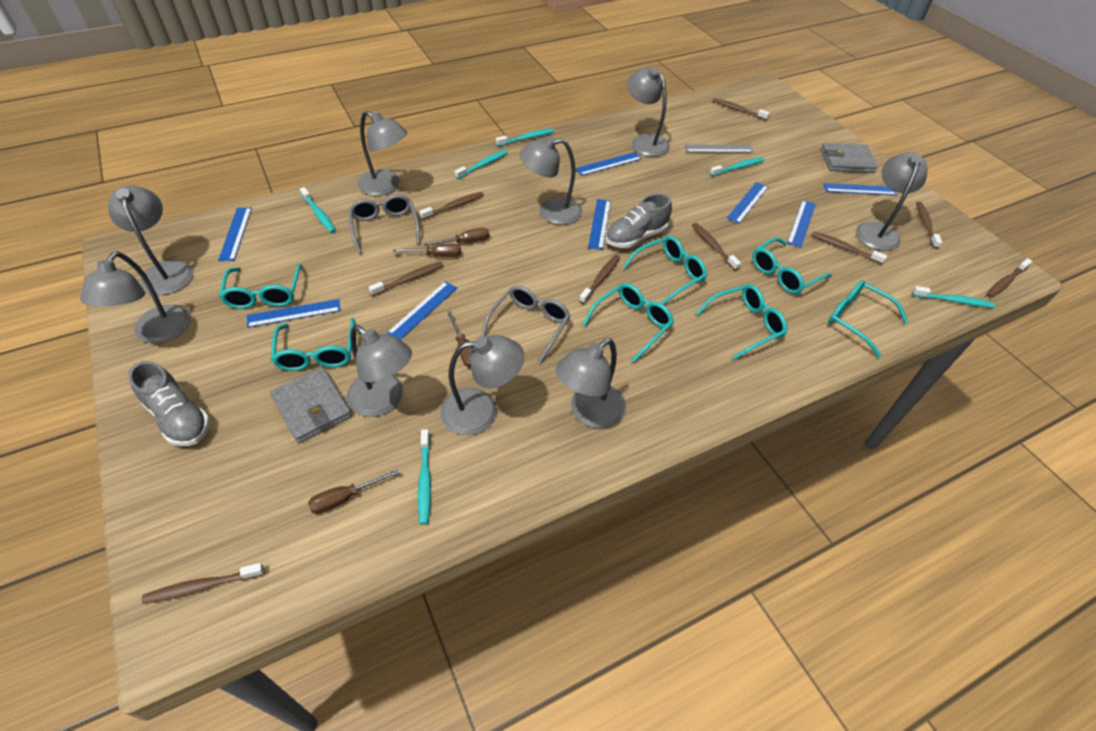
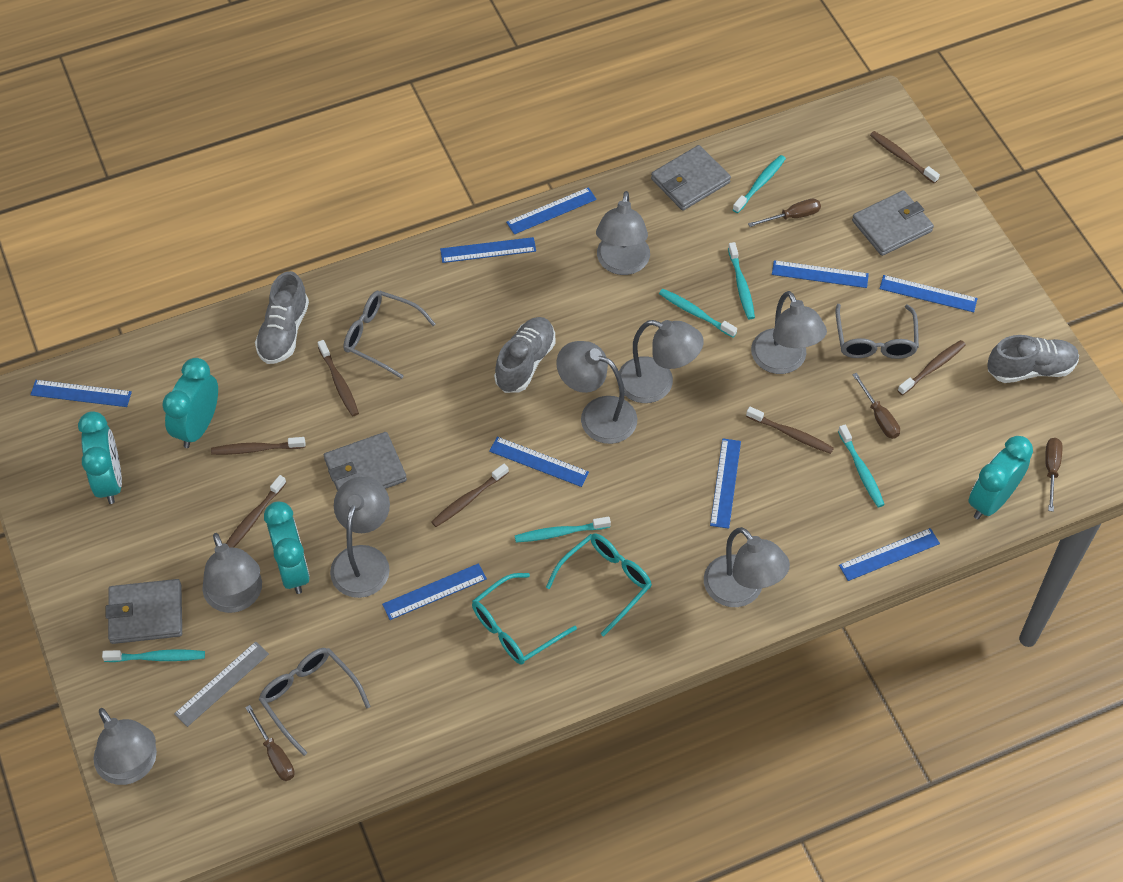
blue ruler: 8 -> 9
brown toothbrush: 9 -> 7
grey glasses: 2 -> 3
grey lamp: 9 -> 8
grey shoe: 2 -> 3
grey wallet: 2 -> 4
turquoise clock: 0 -> 4
turquoise glasses: 7 -> 2

